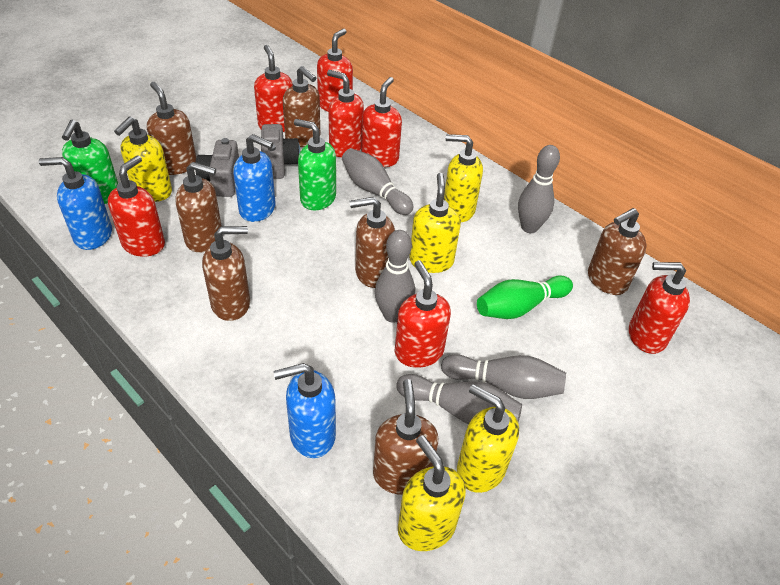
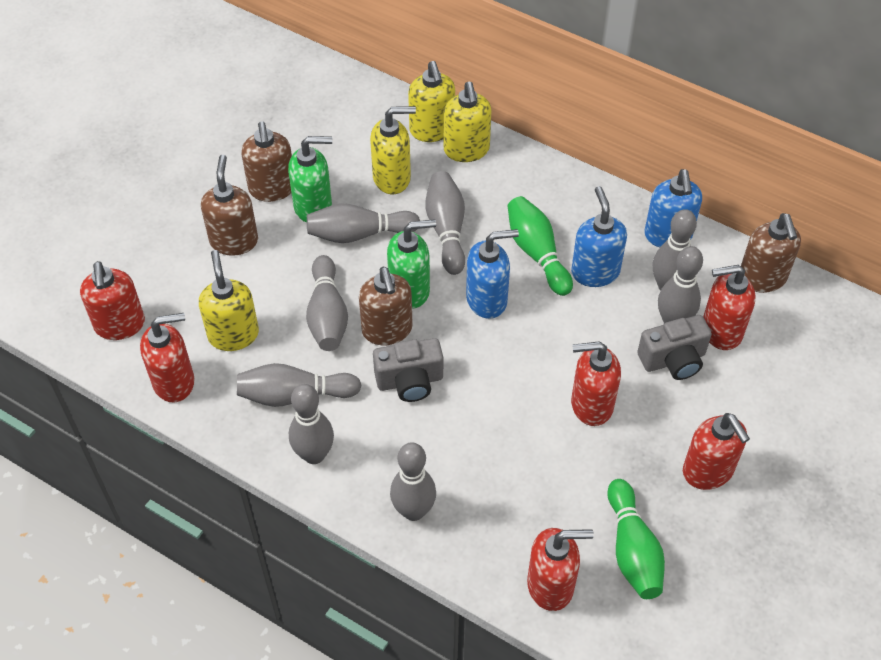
brown soap dispenser: 7 -> 4
green bowling pin: 1 -> 2
grey bowling pin: 5 -> 8
red soap dispenser: 7 -> 6
yellow soap dispenser: 5 -> 4

